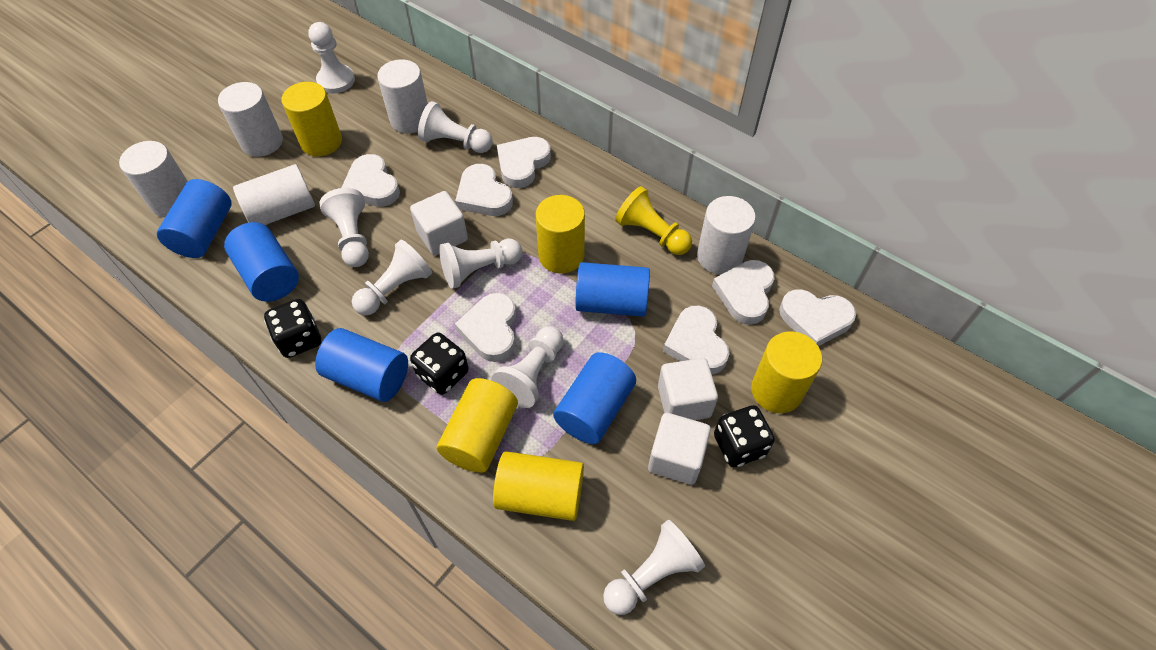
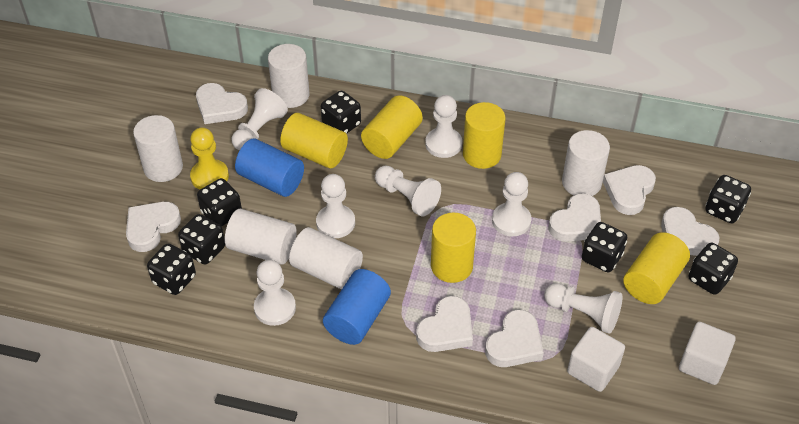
black dice: 3 -> 7
blue cylinder: 5 -> 2
white cube: 3 -> 2

